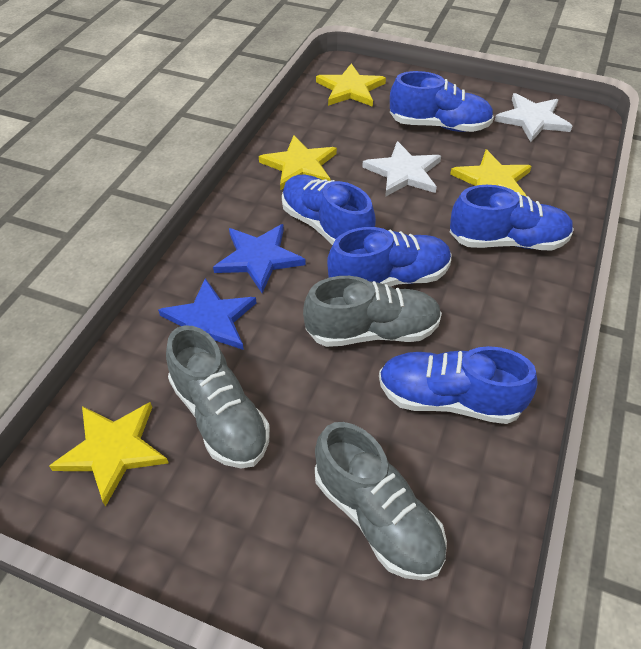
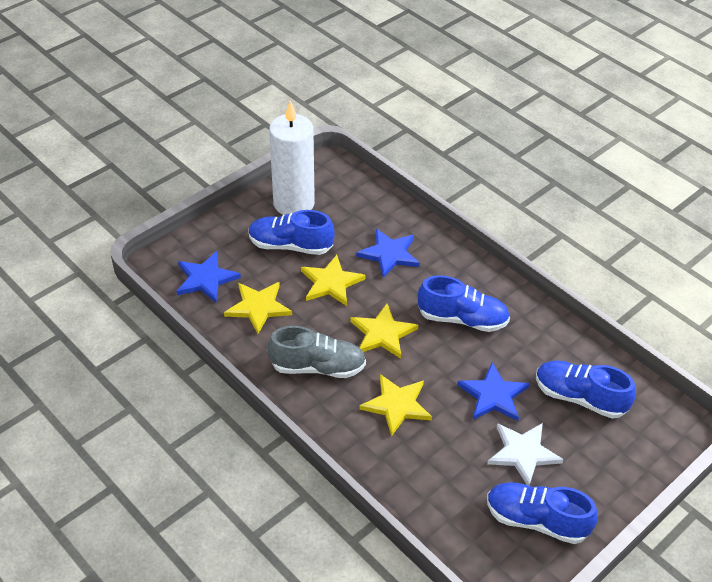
blue shoe: 5 -> 4
blue star: 2 -> 3
grey shoe: 3 -> 1
white candle: 0 -> 1
white star: 2 -> 1

